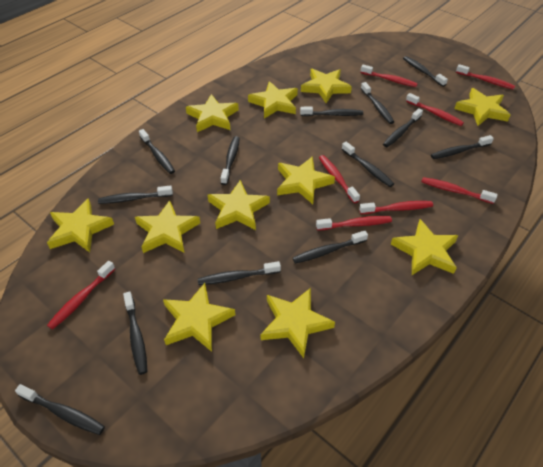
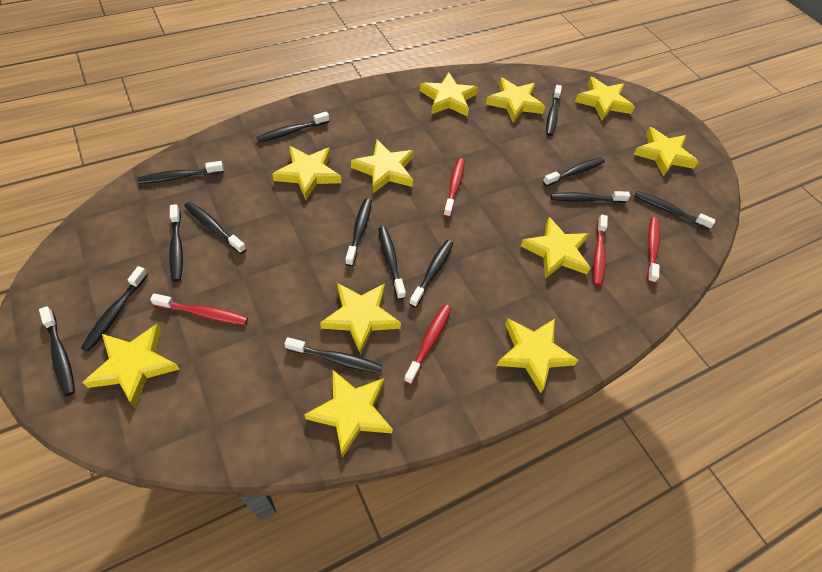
black toothbrush: 13 -> 14
red toothbrush: 8 -> 5

